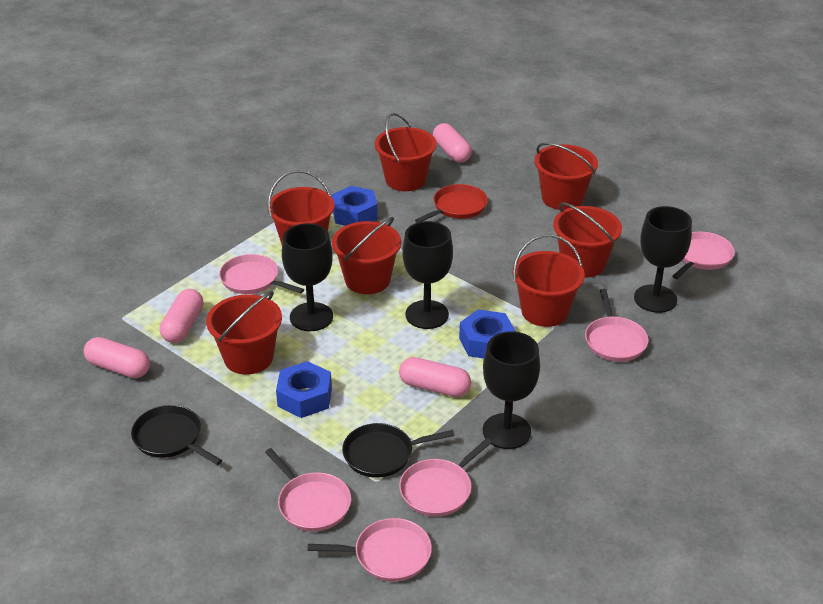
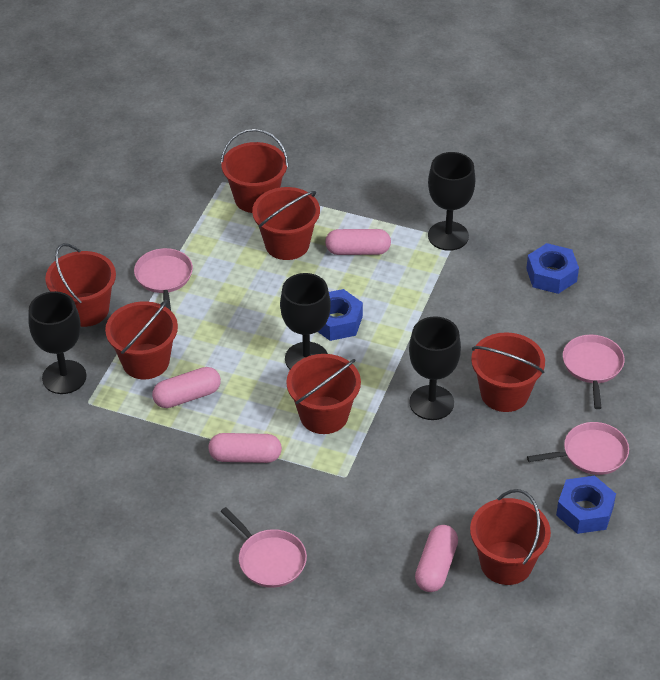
black pan: 2 -> 0
pink pan: 6 -> 4
red pan: 1 -> 0

